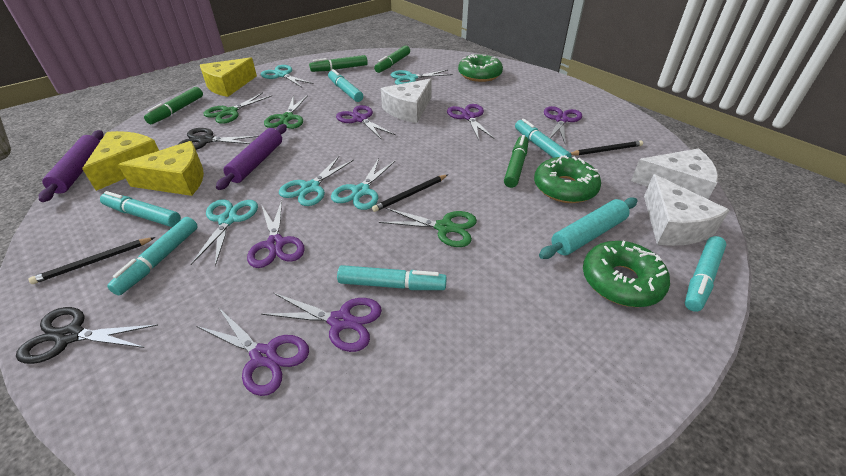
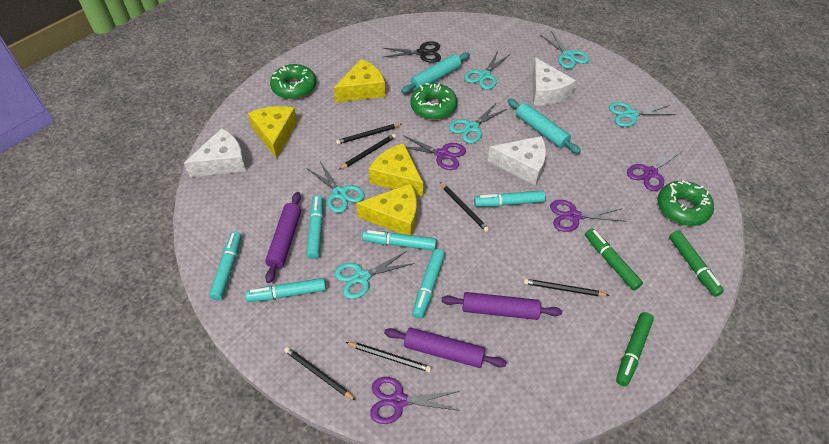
black pencil: 3 -> 6
black scissors: 2 -> 1
green marker: 4 -> 3
green scissors: 3 -> 0
purple rolling pin: 2 -> 3
purple scissors: 6 -> 4
turquoise rolling pin: 1 -> 2
turquoise scissors: 5 -> 6
yellow cheese: 3 -> 4

